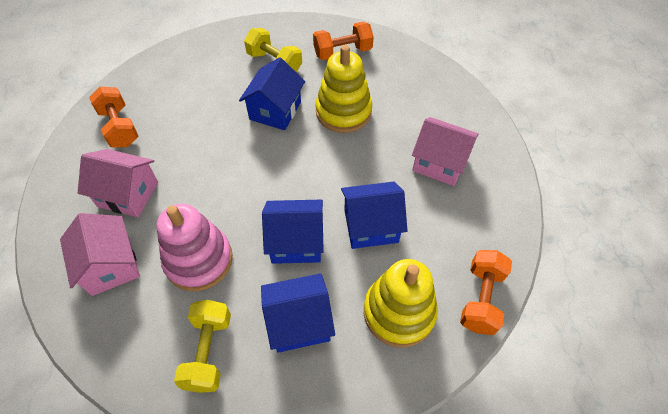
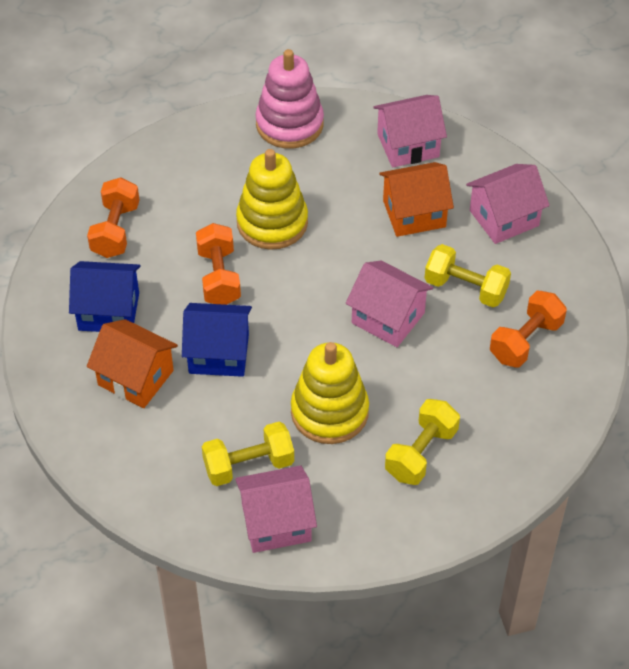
blue house: 4 -> 2
orange house: 0 -> 2
pink house: 3 -> 4
yellow dumbbell: 2 -> 3

